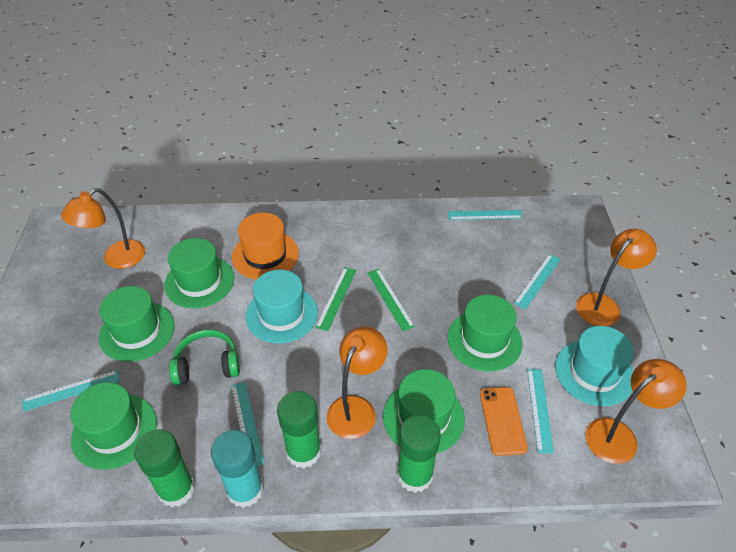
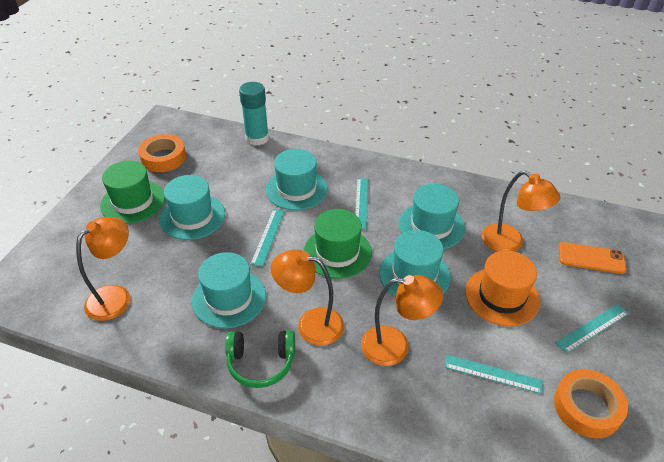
green glue stick: 3 -> 0
green hat: 5 -> 2
green ruler: 2 -> 0
orange tape: 0 -> 2
turquoise hat: 2 -> 5
turquoise ruler: 5 -> 4

